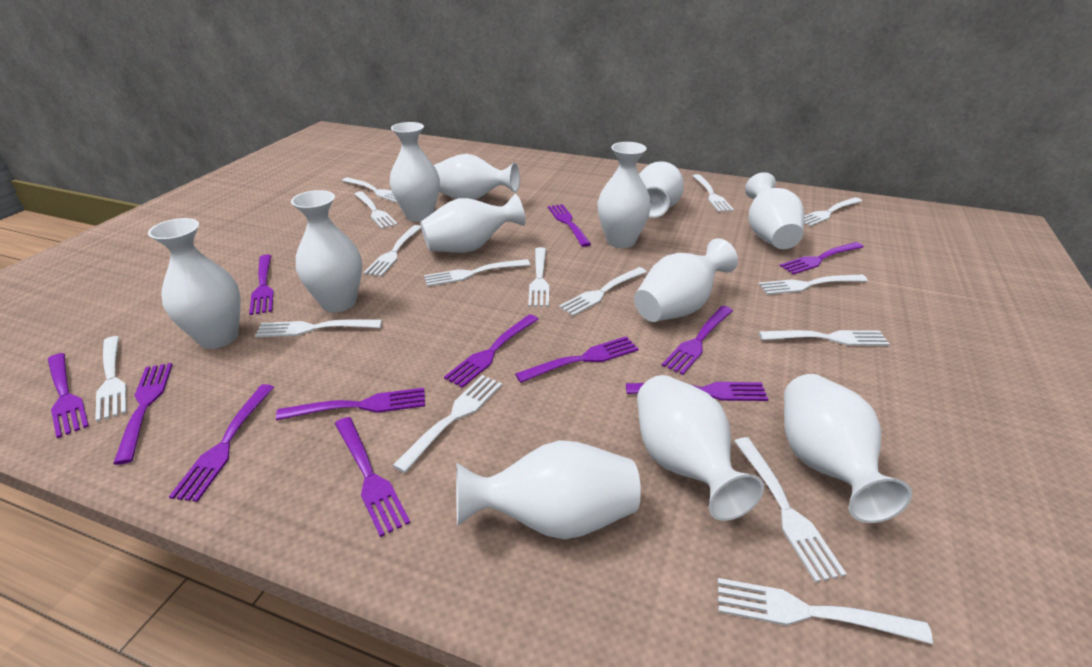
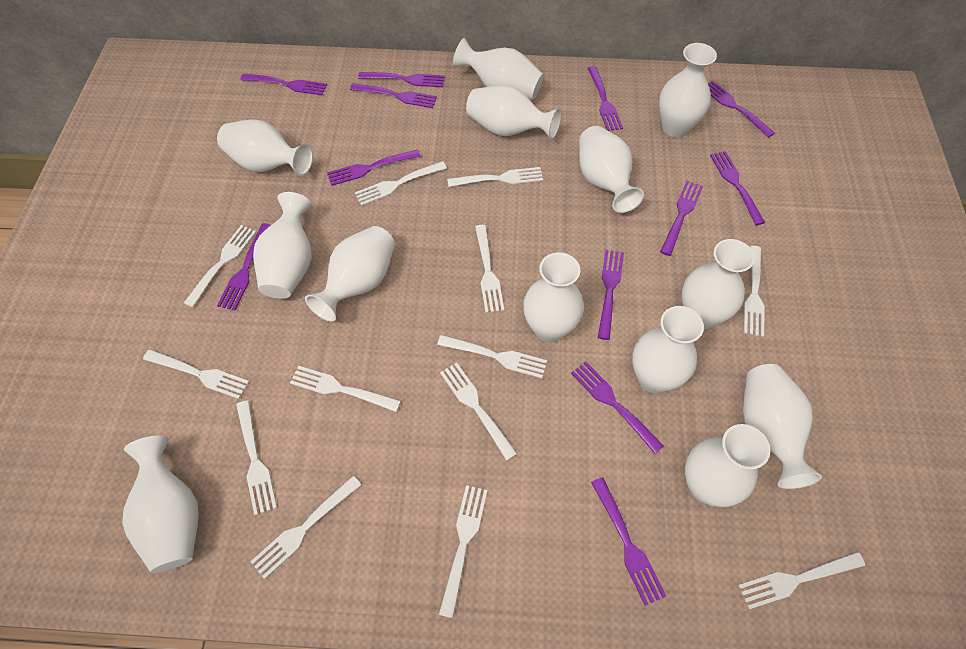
white fork: 15 -> 13
white vase: 12 -> 13

